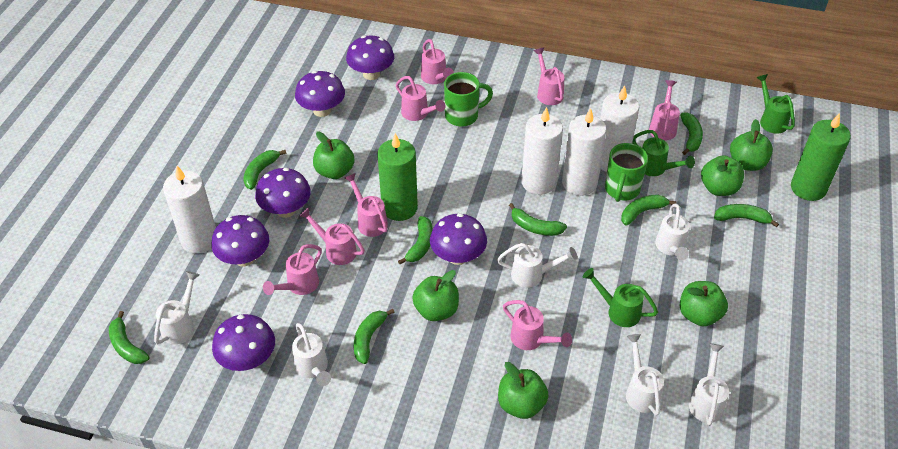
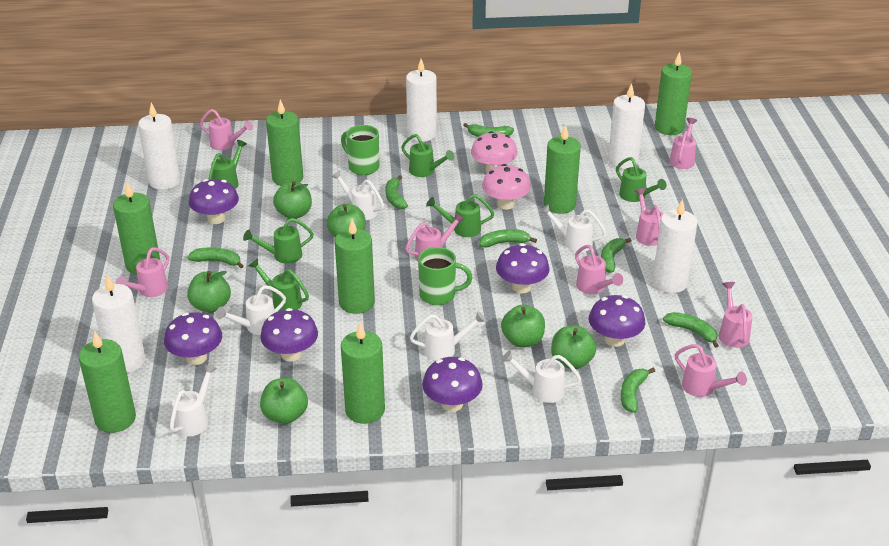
green banana: 8 -> 7
green candle: 2 -> 7
green watering can: 3 -> 6
pink mushroom: 0 -> 2
white candle: 4 -> 5

